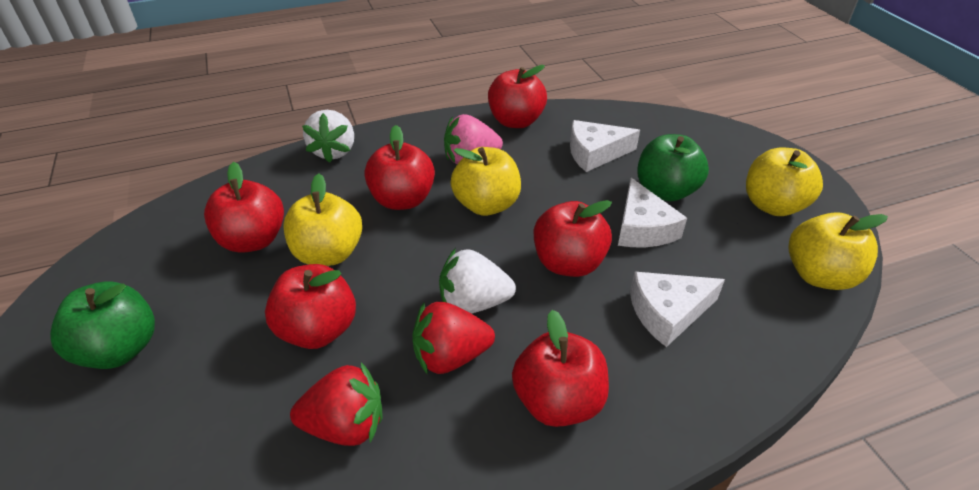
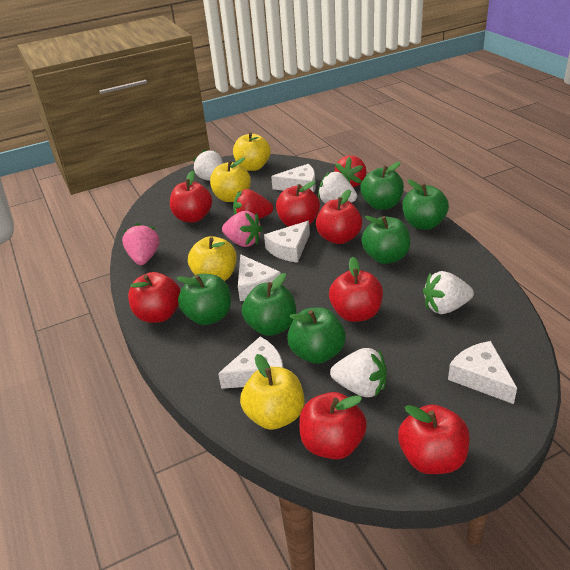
green apple: 2 -> 6
pink strawberry: 1 -> 2
red apple: 6 -> 7
white cheese: 3 -> 5
white strawberry: 2 -> 4

